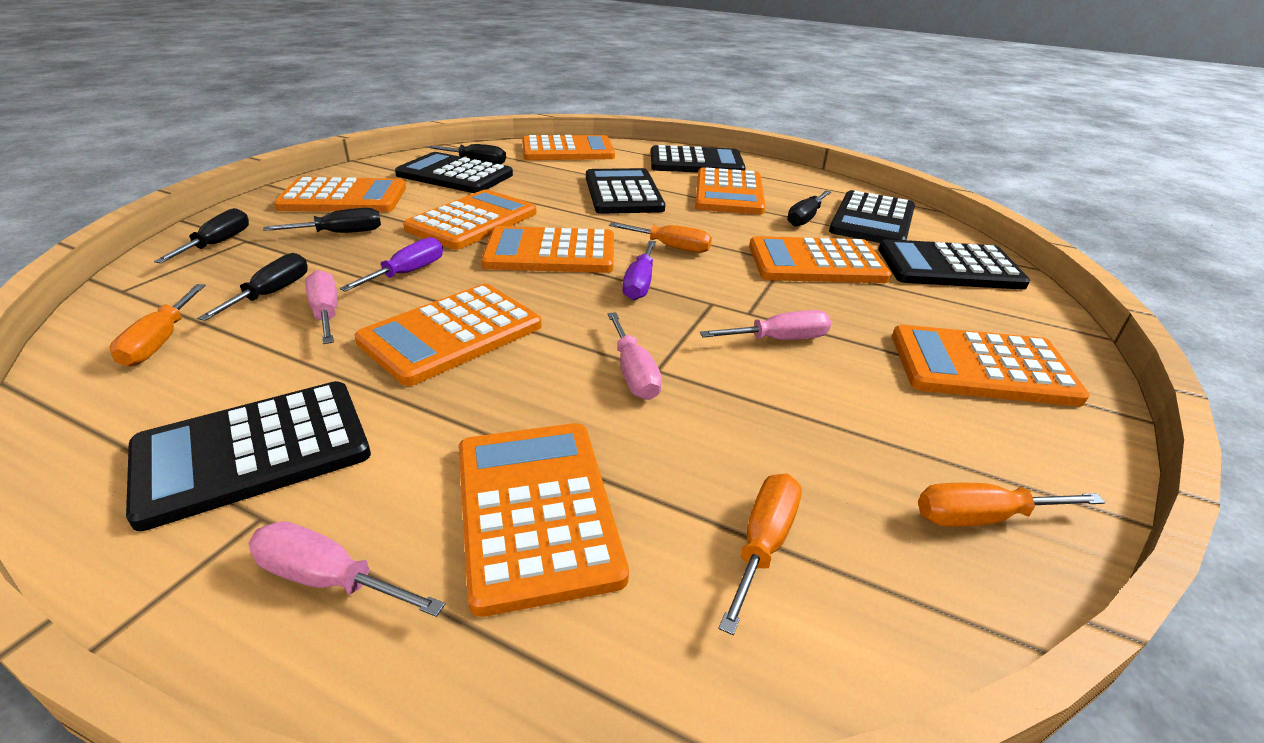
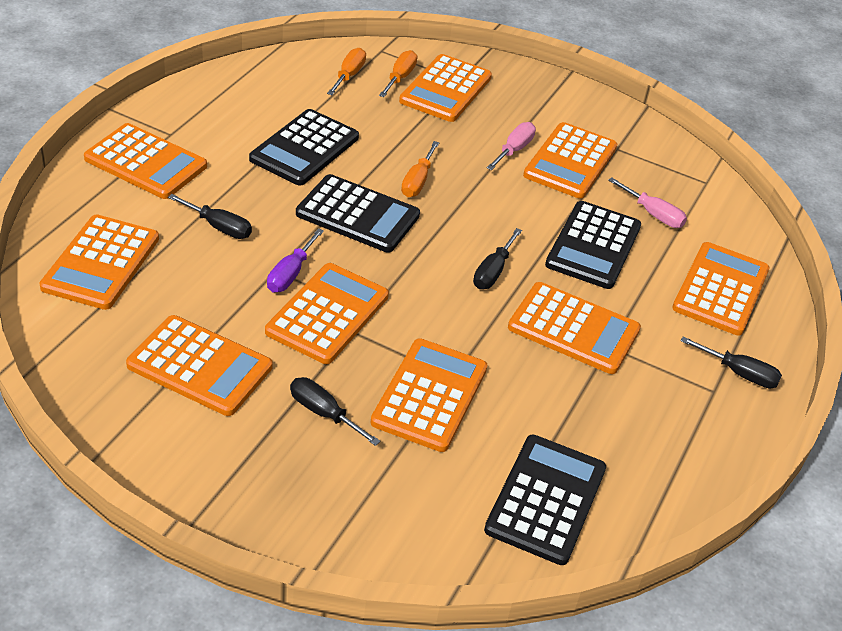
black calculator: 6 -> 4
black screwdriver: 5 -> 4
orange screwdriver: 4 -> 3
pink screwdriver: 4 -> 2
purple screwdriver: 2 -> 1

